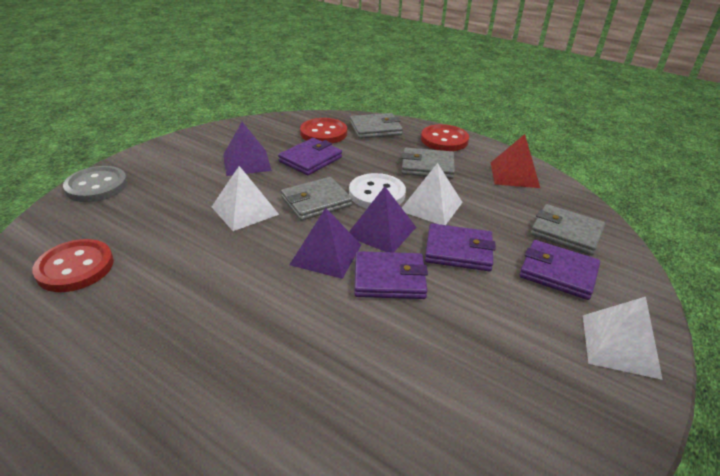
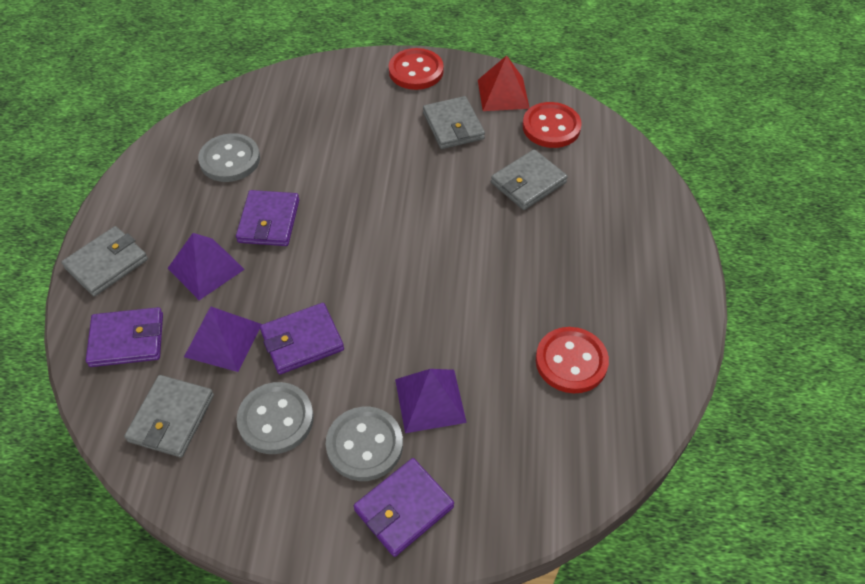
grey button: 1 -> 3
white button: 1 -> 0
white pyramid: 3 -> 0

